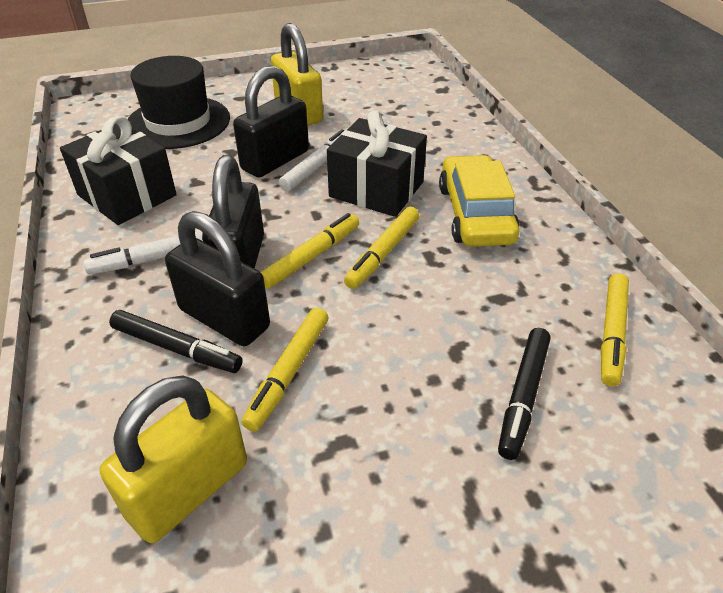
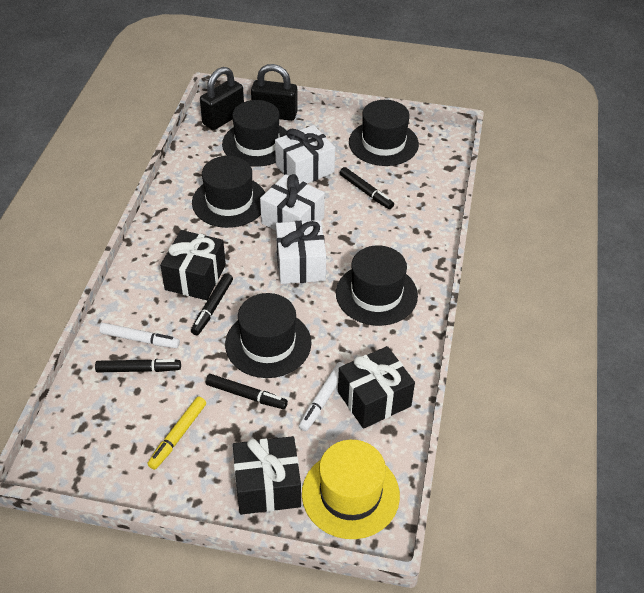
black gift: 2 -> 3
black hat: 1 -> 5
black marker: 2 -> 4
black padlock: 3 -> 2
white gift: 0 -> 3
yellow car: 1 -> 0
yellow hat: 0 -> 1
yellow marker: 4 -> 1
yellow padlock: 2 -> 0

